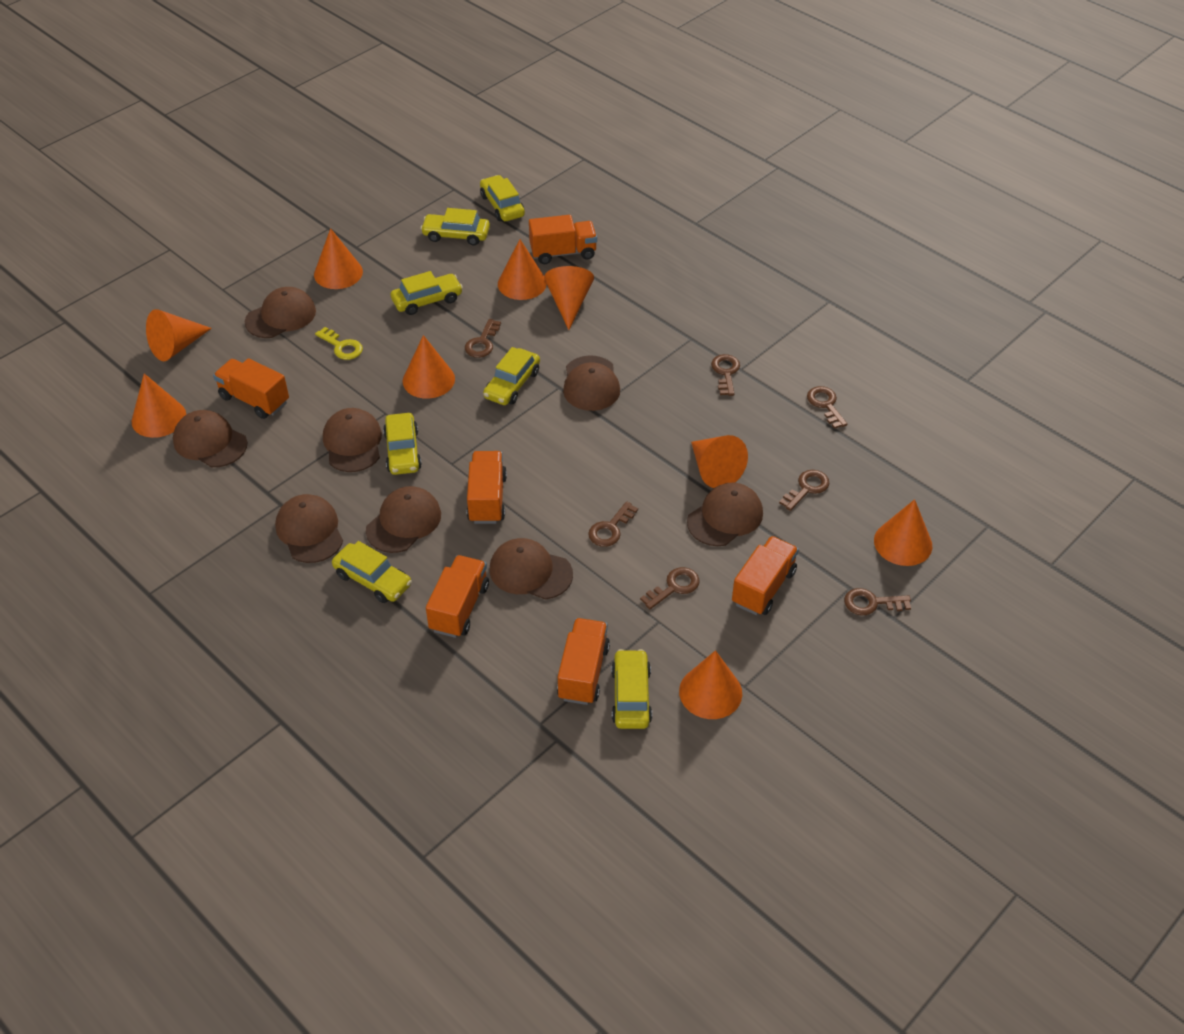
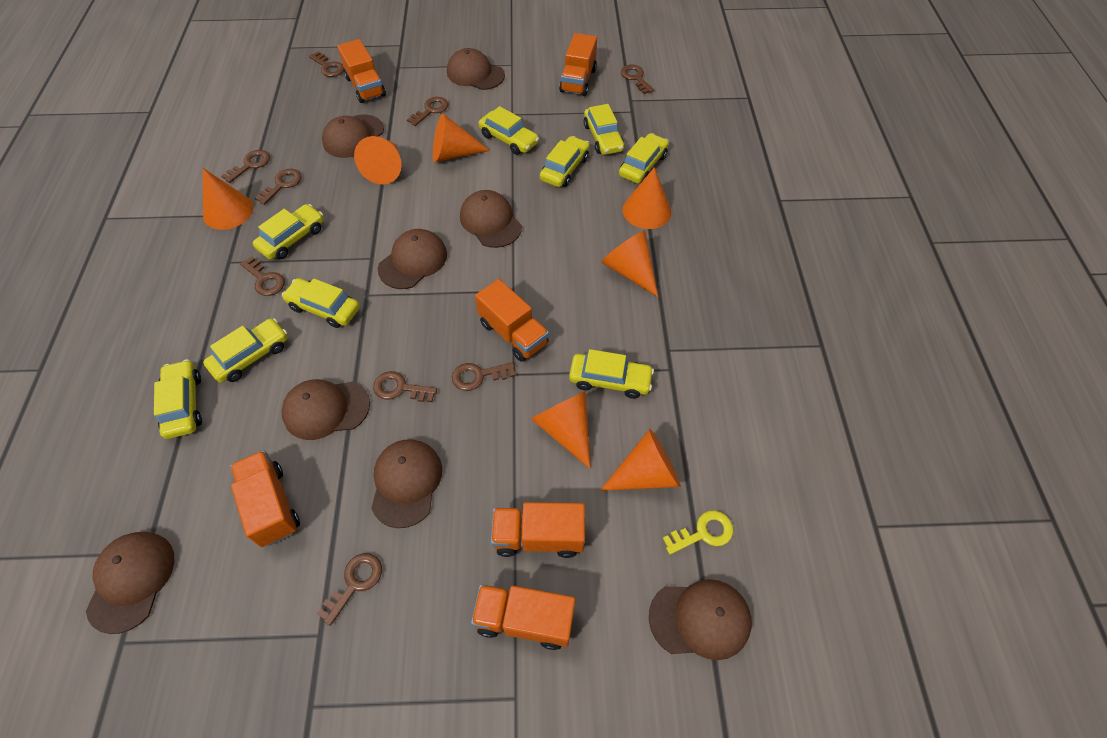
brown key: 7 -> 9
orange cone: 9 -> 7
yellow car: 7 -> 9

